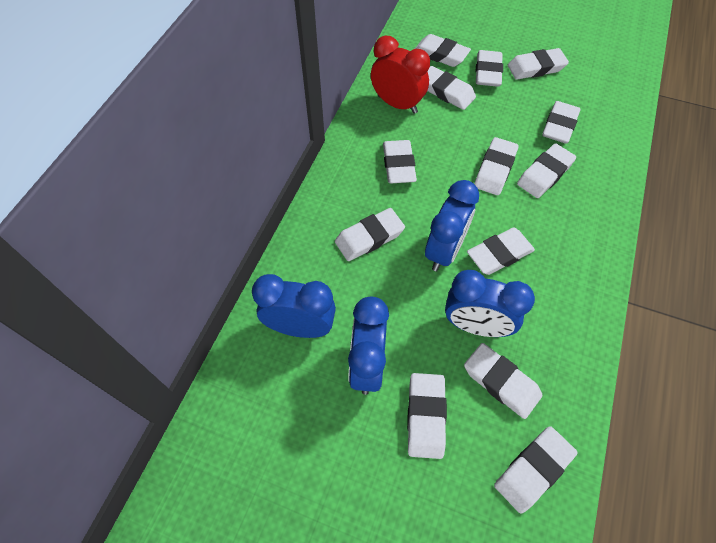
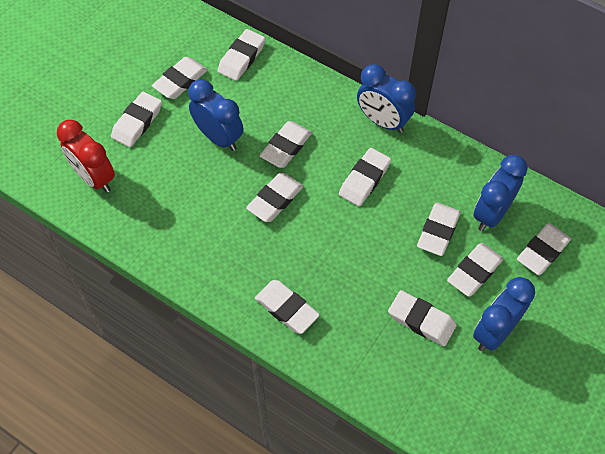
white eraser: 13 -> 11

